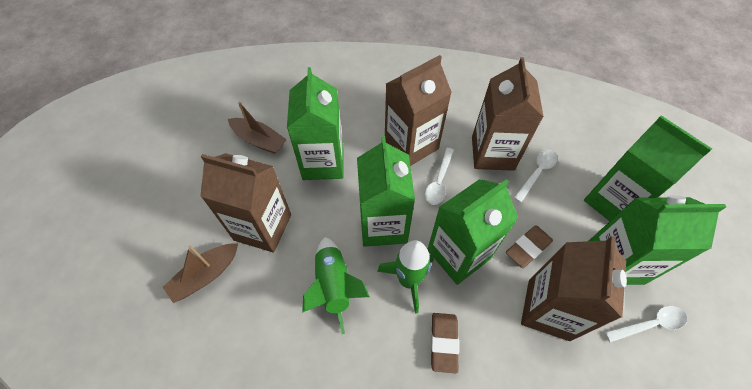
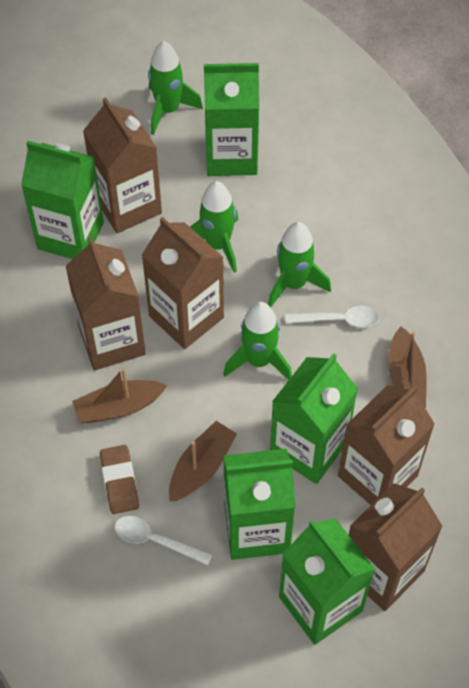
brown boat: 2 -> 3
brown carton: 4 -> 5
brown eraser: 2 -> 1
green rocket: 2 -> 4
white spoon: 3 -> 2

